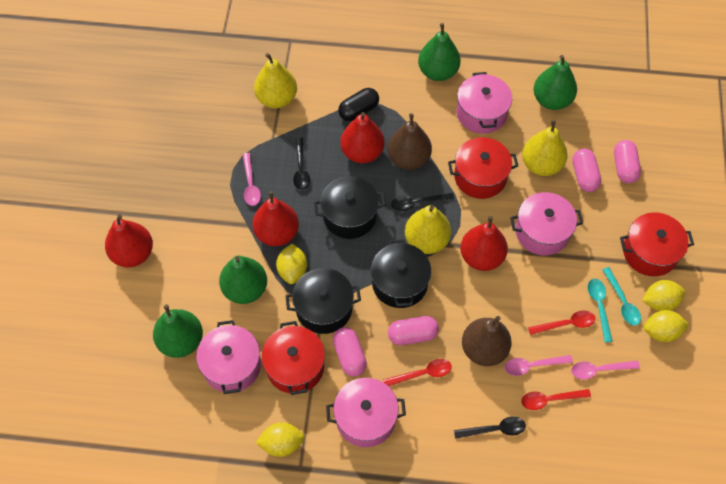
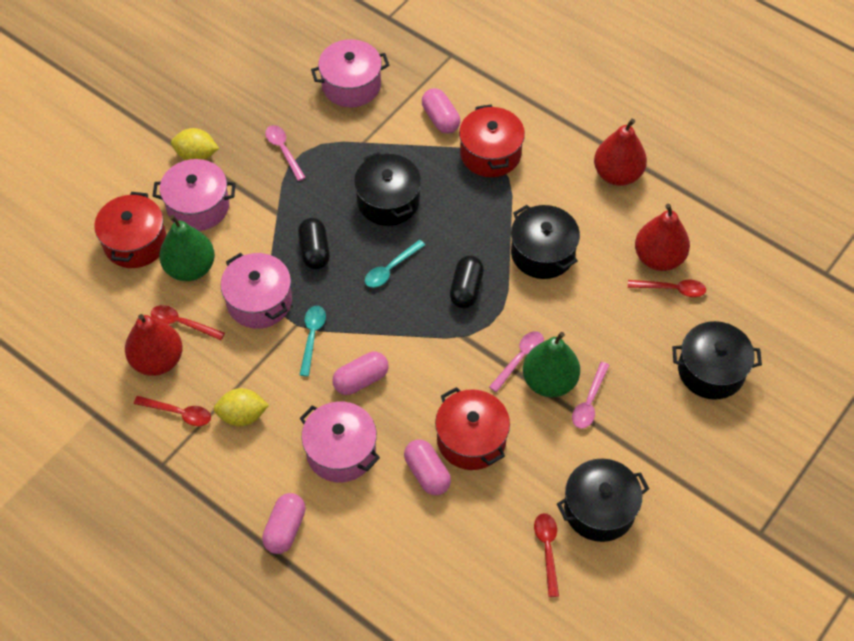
black capsule: 1 -> 2
black pot: 3 -> 4
black spoon: 3 -> 0
brown pear: 2 -> 0
green pear: 4 -> 2
red pear: 4 -> 3
red spoon: 3 -> 4
yellow lemon: 4 -> 2
yellow pear: 3 -> 0

